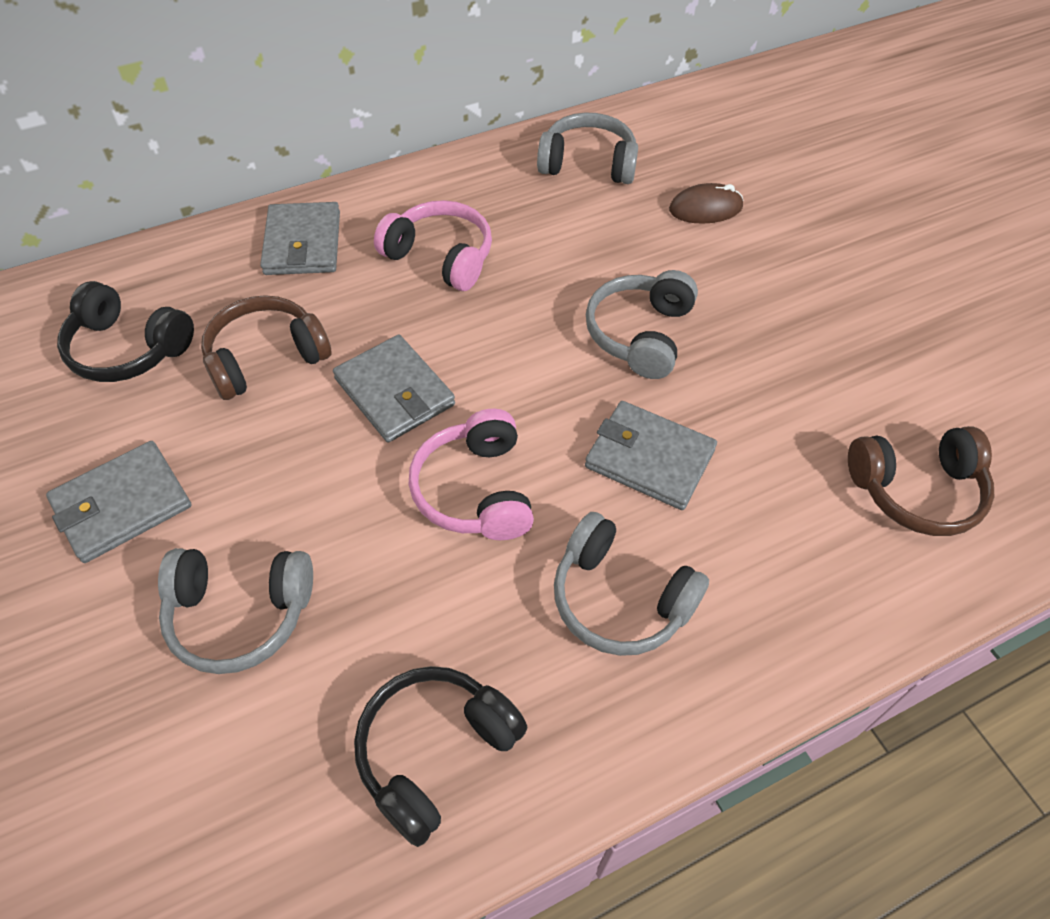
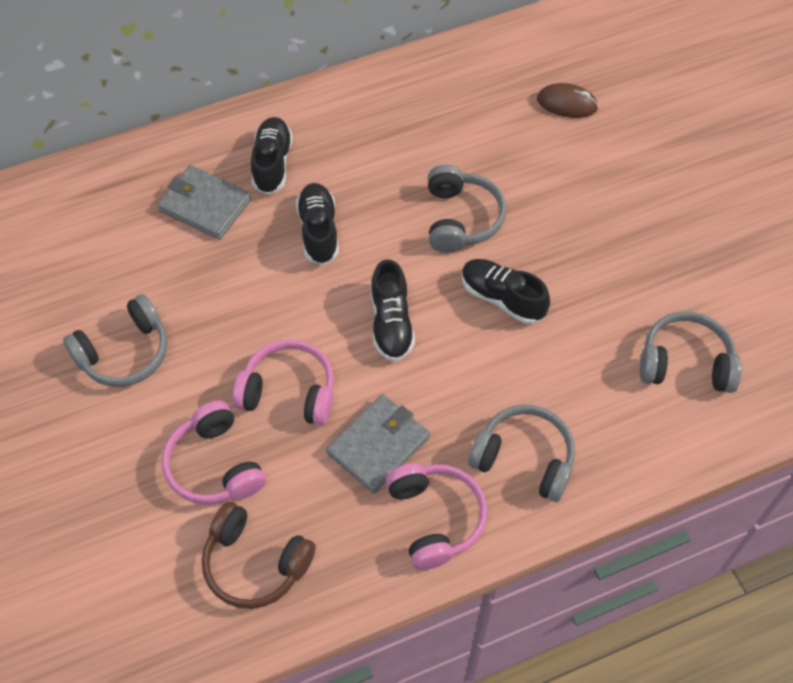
black headphones: 2 -> 0
black shoe: 0 -> 4
brown headphones: 2 -> 1
grey wallet: 4 -> 2
pink headphones: 2 -> 3

